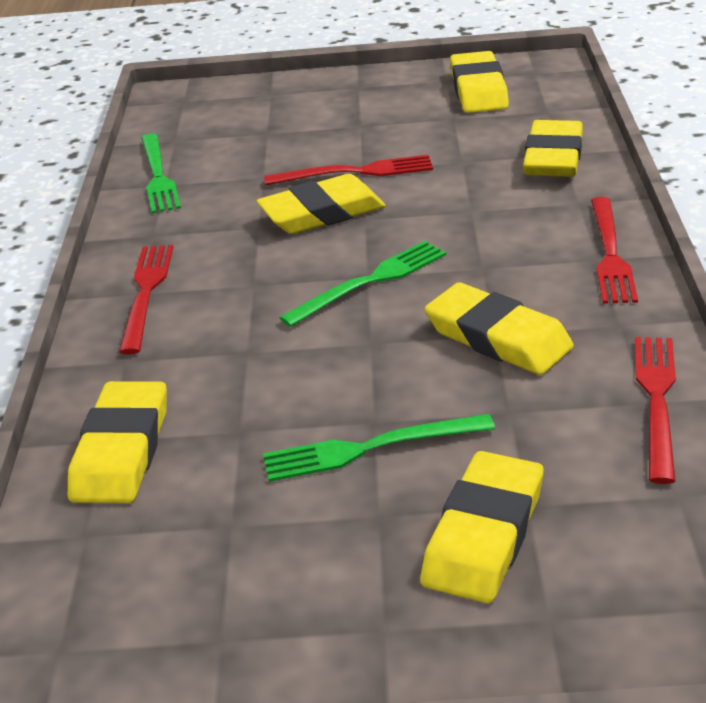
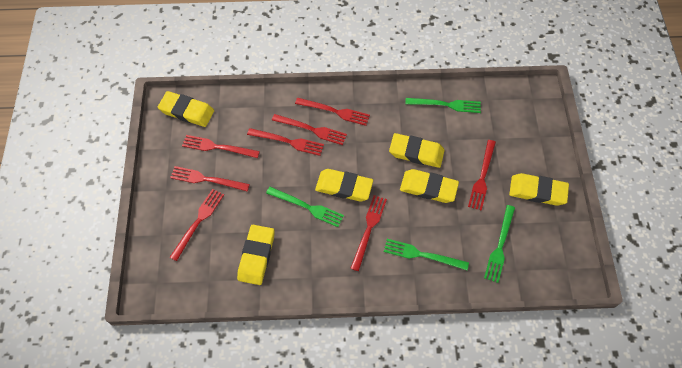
green fork: 3 -> 4
red fork: 4 -> 8

